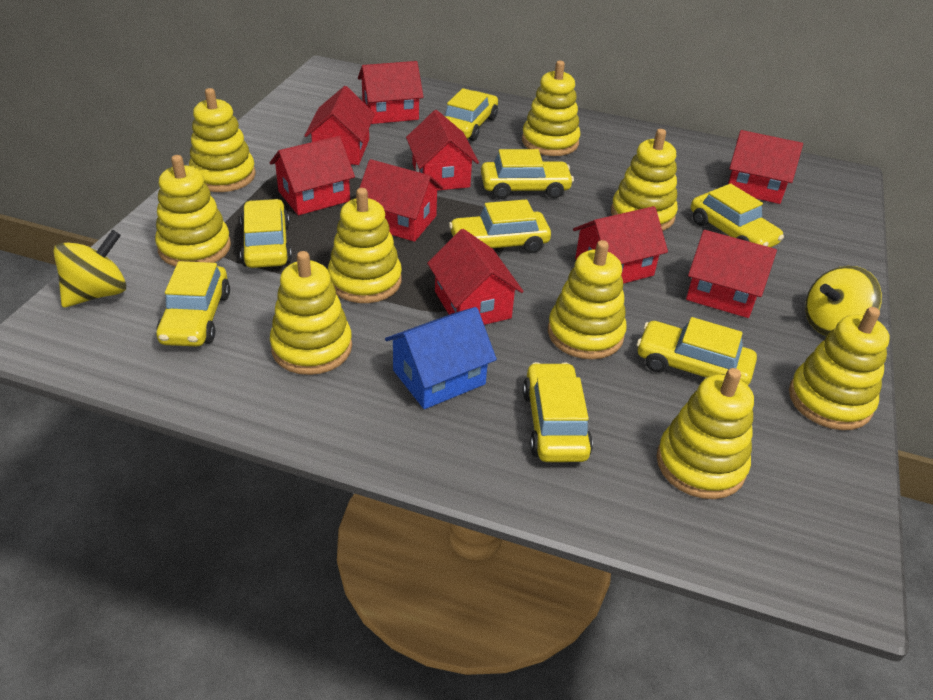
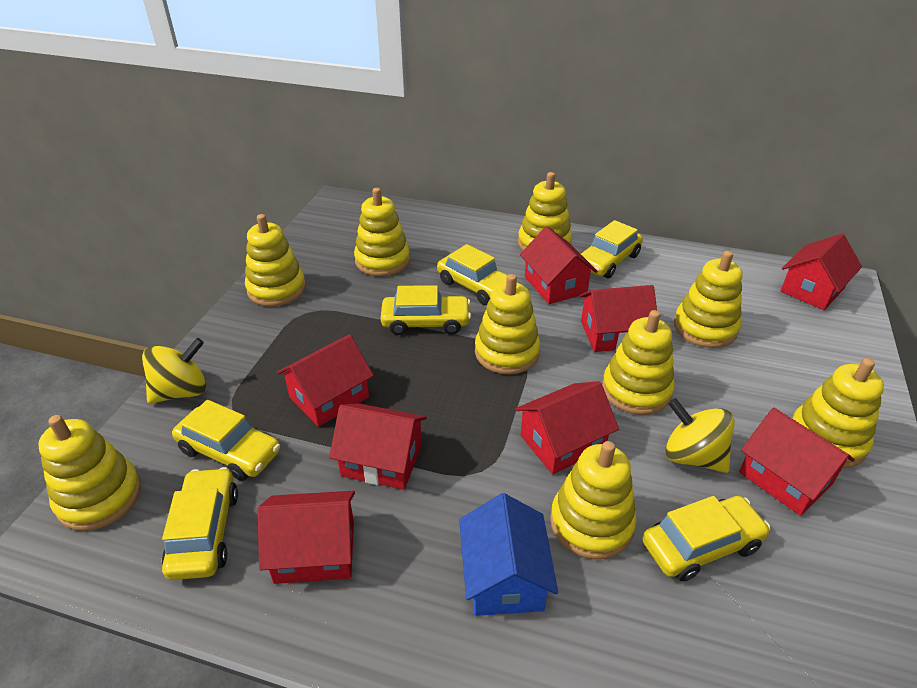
red house: 9 -> 8
yellow car: 8 -> 6

